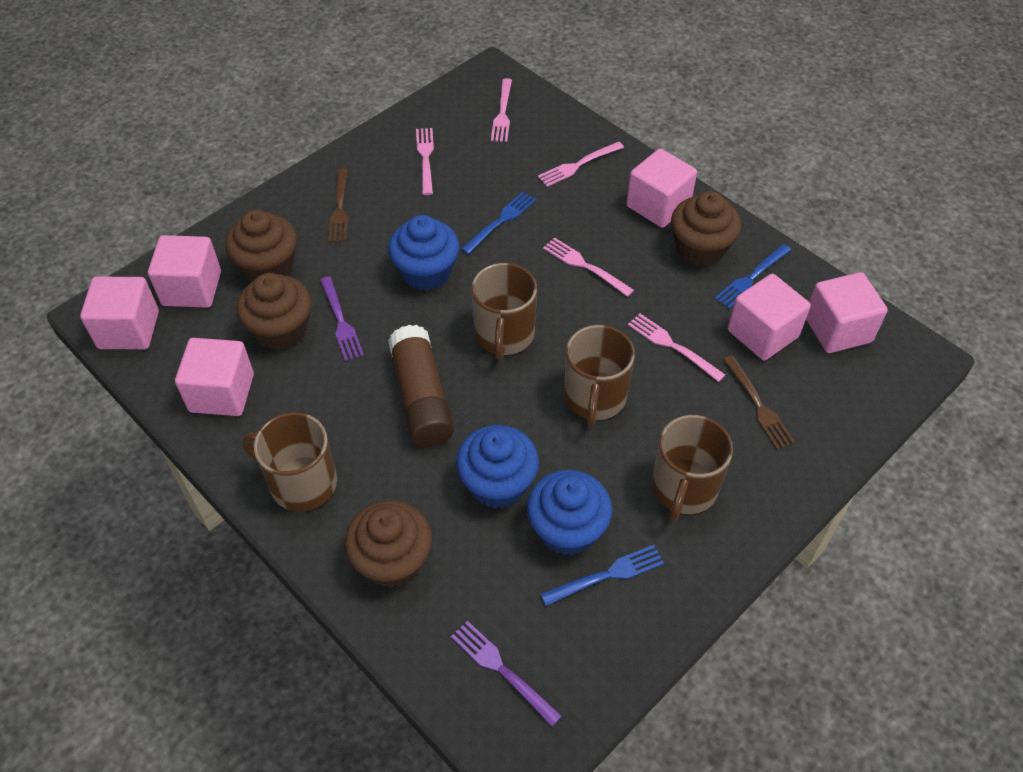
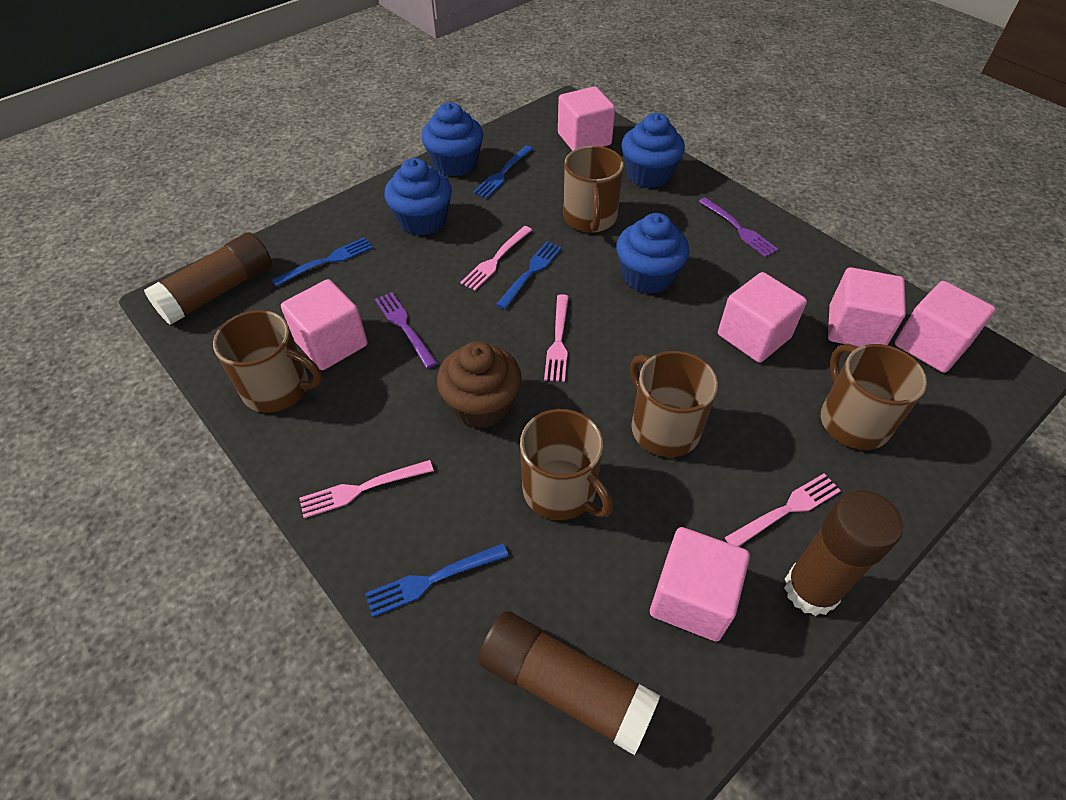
blue cupcake: 3 -> 4
blue fork: 3 -> 4
brown cupcake: 4 -> 1
brown fork: 2 -> 0
brown glue stick: 1 -> 3
brown mug: 4 -> 5
pink fork: 5 -> 4

